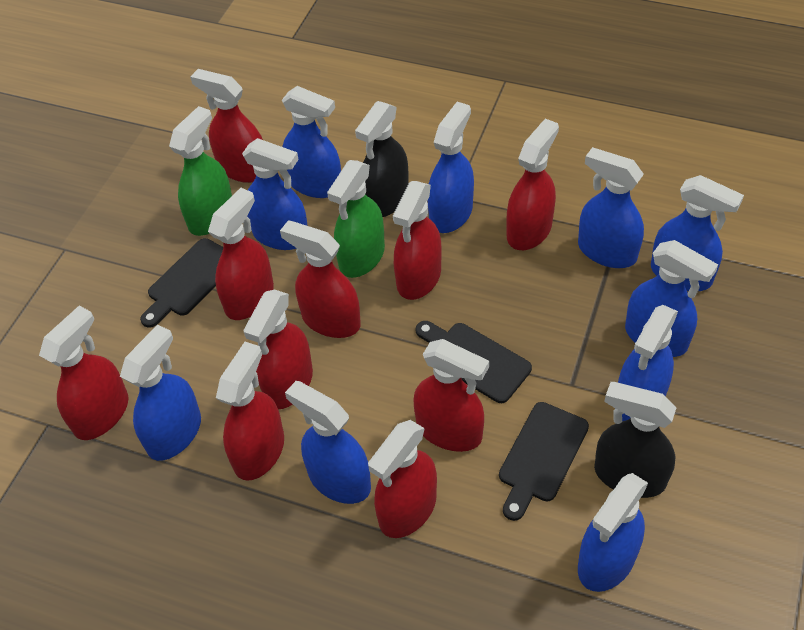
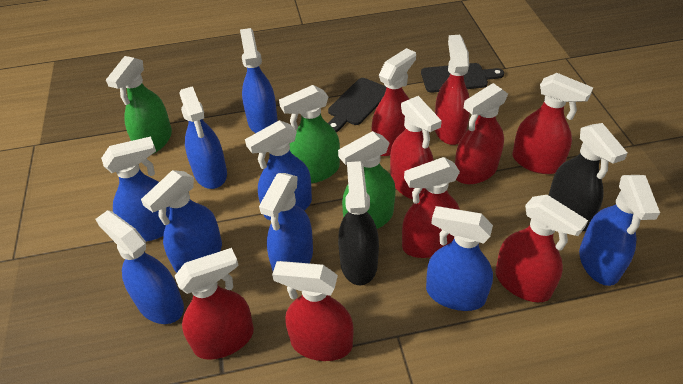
black cutting board: 3 -> 2
blue spray bottle: 10 -> 9
green spray bottle: 2 -> 3
red spray bottle: 10 -> 9

